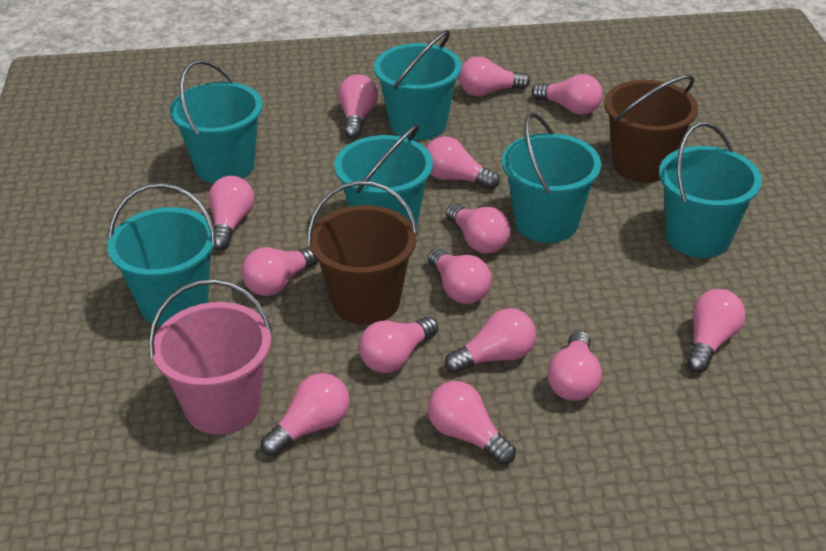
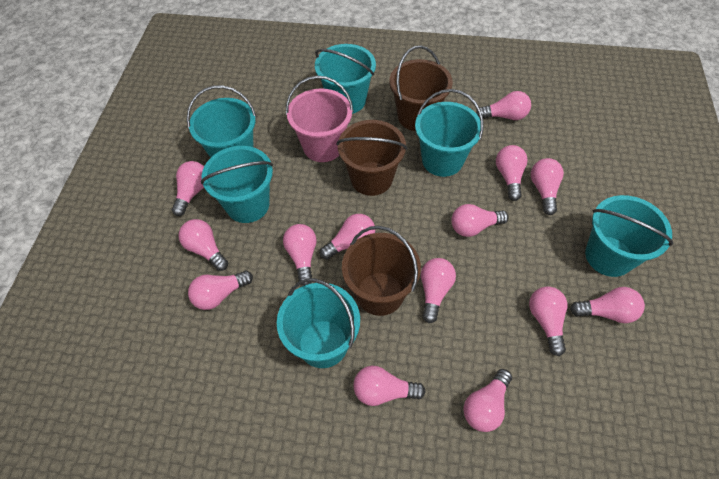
brown bucket: 2 -> 3

